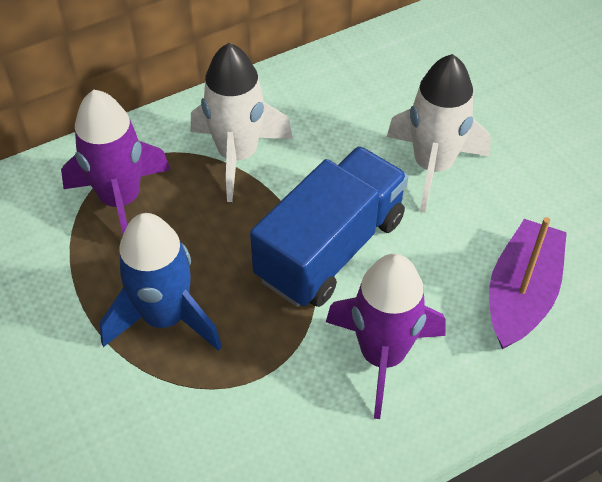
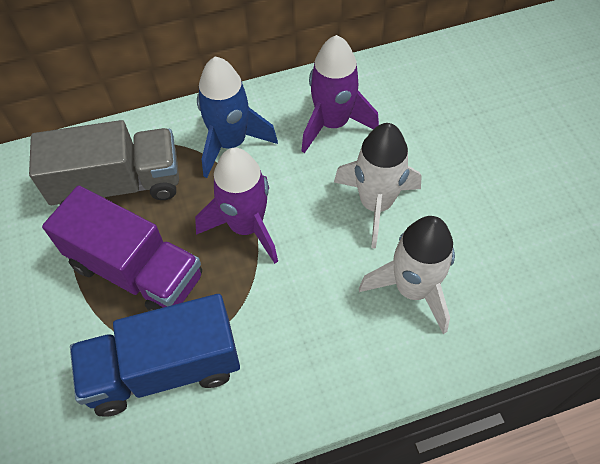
grey truck: 0 -> 1
purple boat: 1 -> 0
purple truck: 0 -> 1

